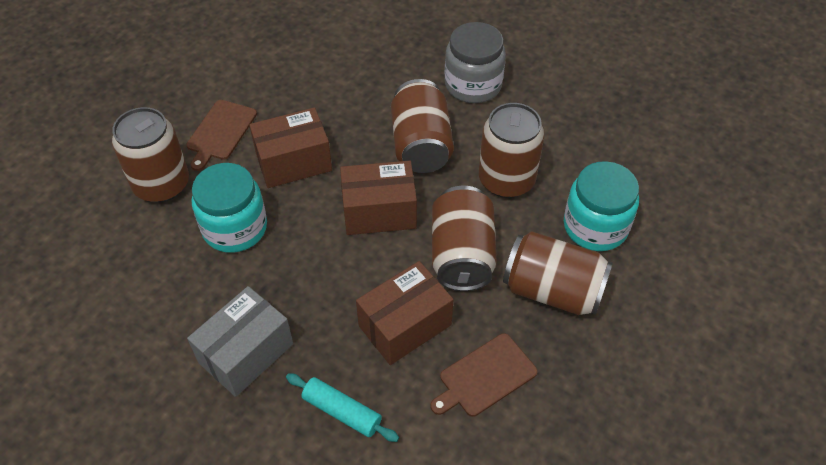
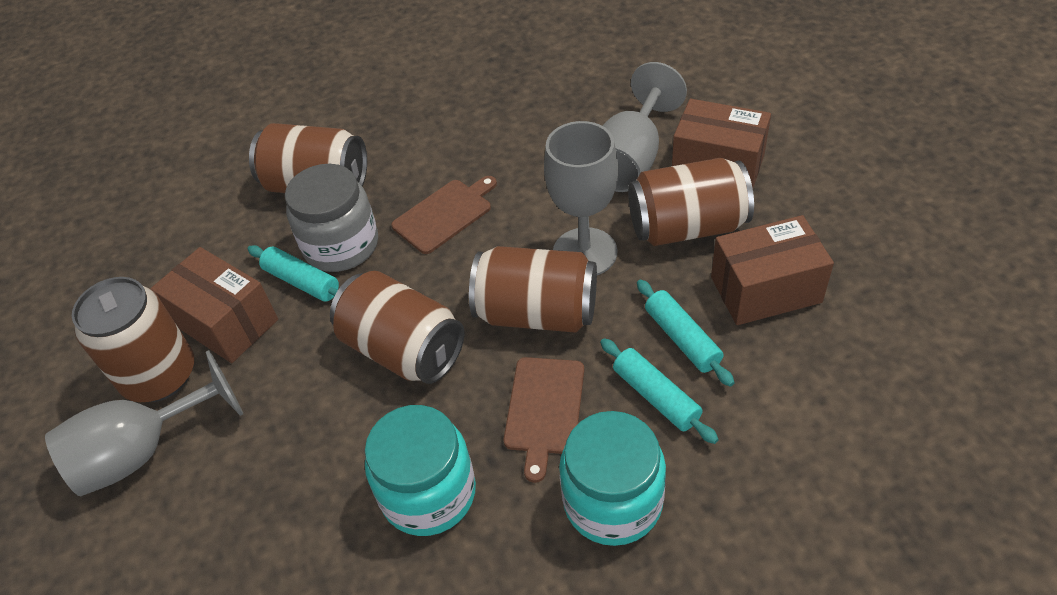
grey box: 1 -> 0
grey goblet: 0 -> 3
turquoise rolling pin: 1 -> 3

